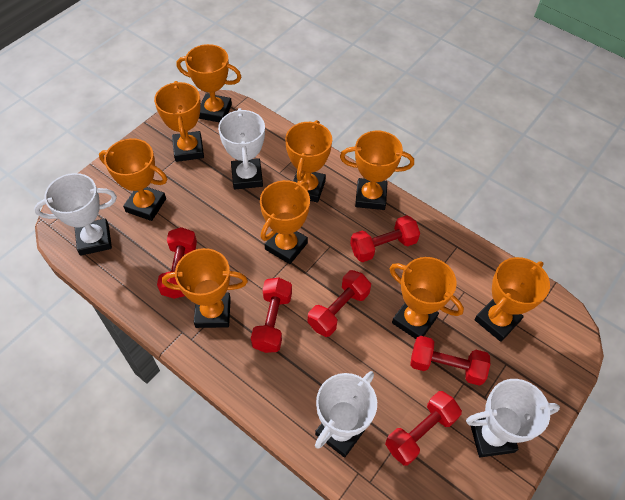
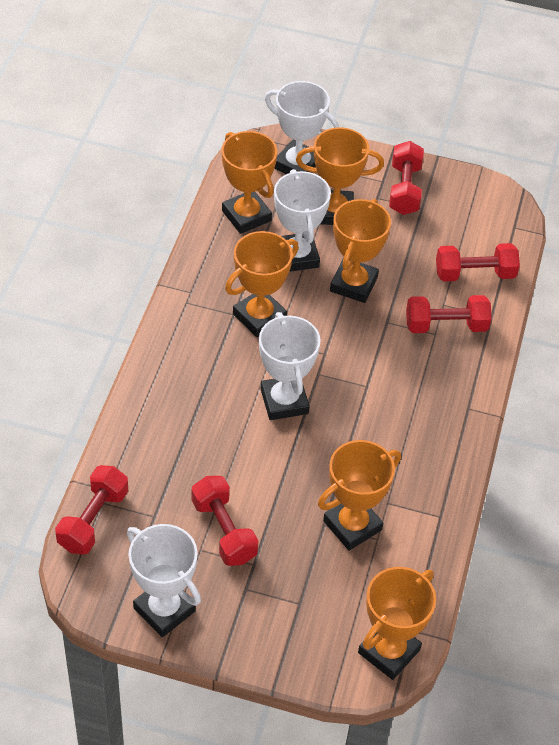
orange trophy: 9 -> 6
red dumbbell: 6 -> 5

